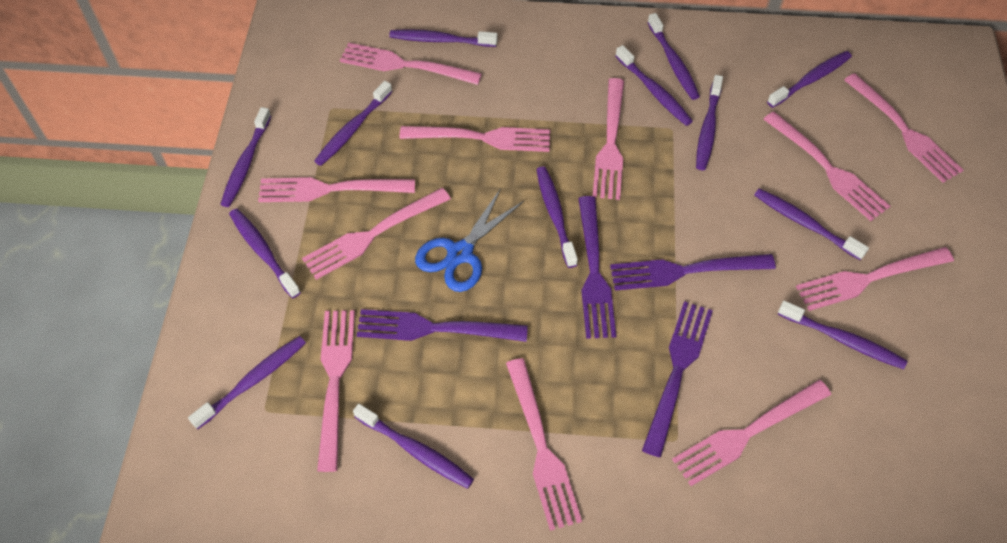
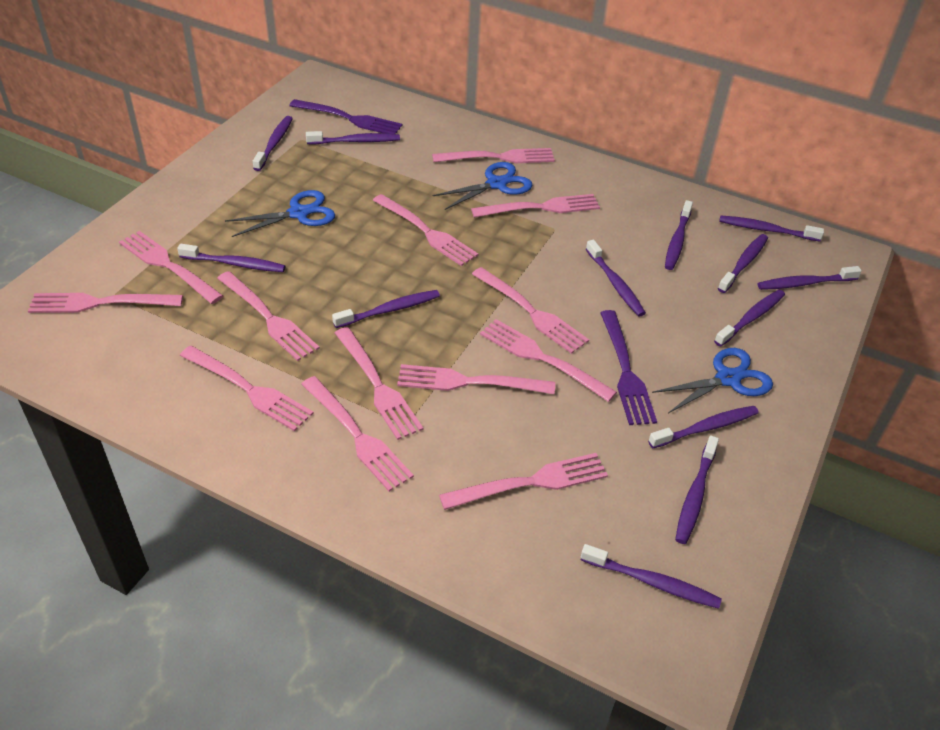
blue scissors: 1 -> 3
pink fork: 11 -> 13
purple fork: 4 -> 2

